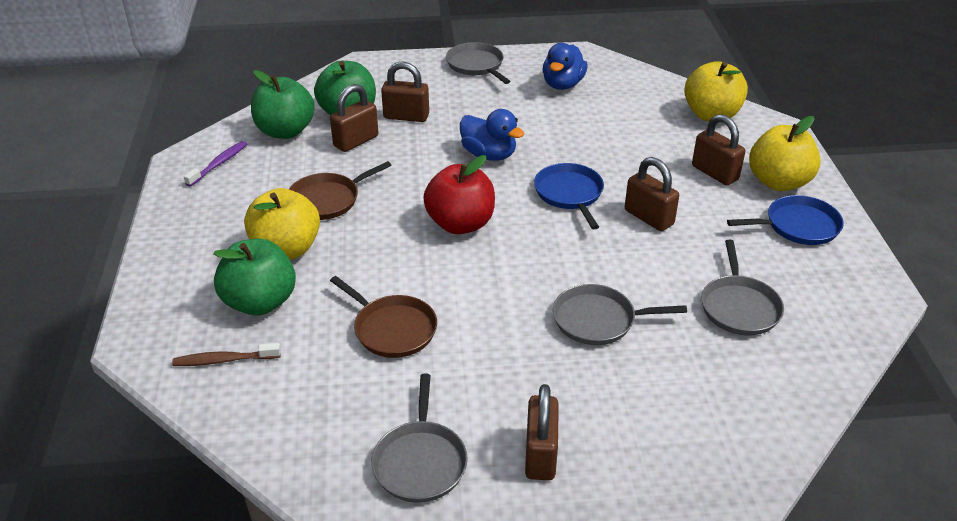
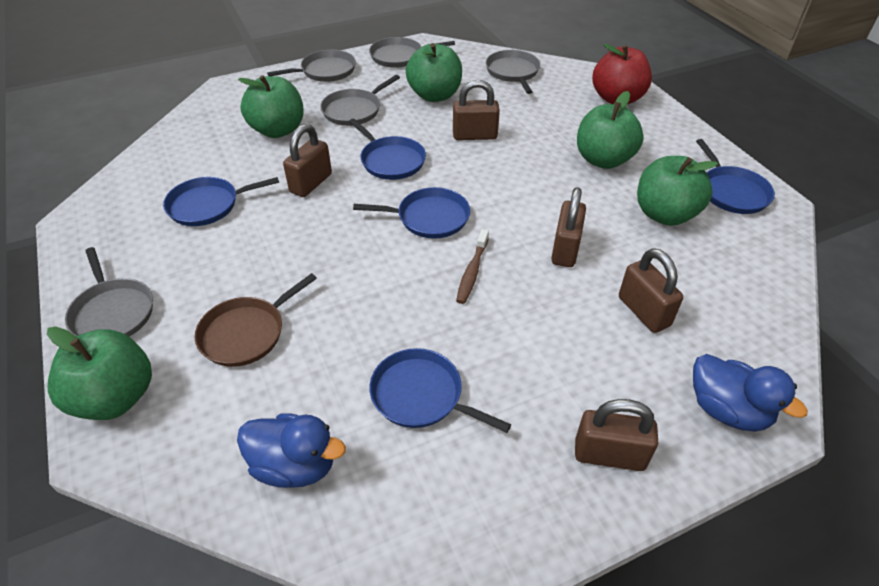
blue pan: 2 -> 5
brown pan: 2 -> 1
green apple: 3 -> 5
grey pan: 4 -> 5
purple toothbrush: 1 -> 0
yellow apple: 3 -> 0

